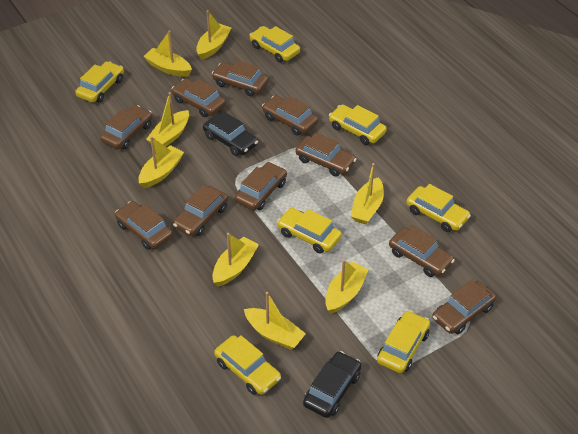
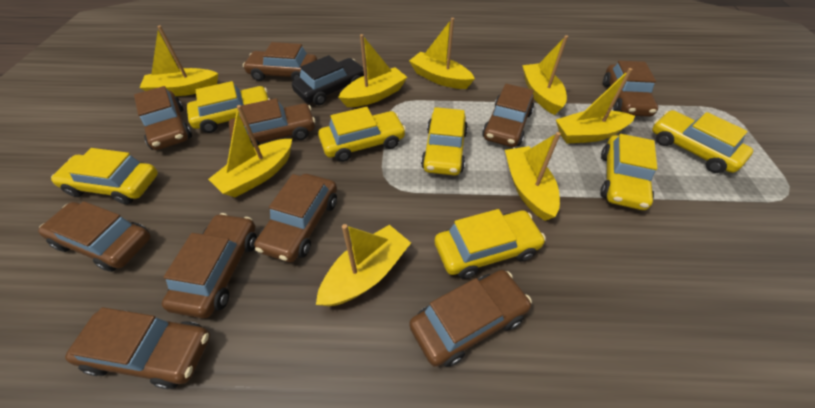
black car: 2 -> 1

